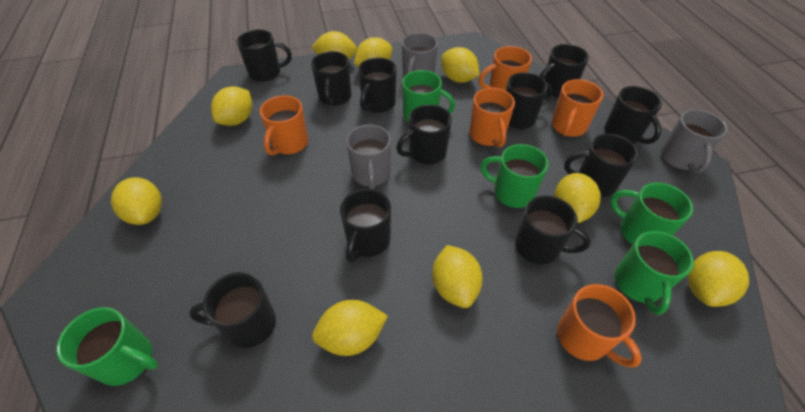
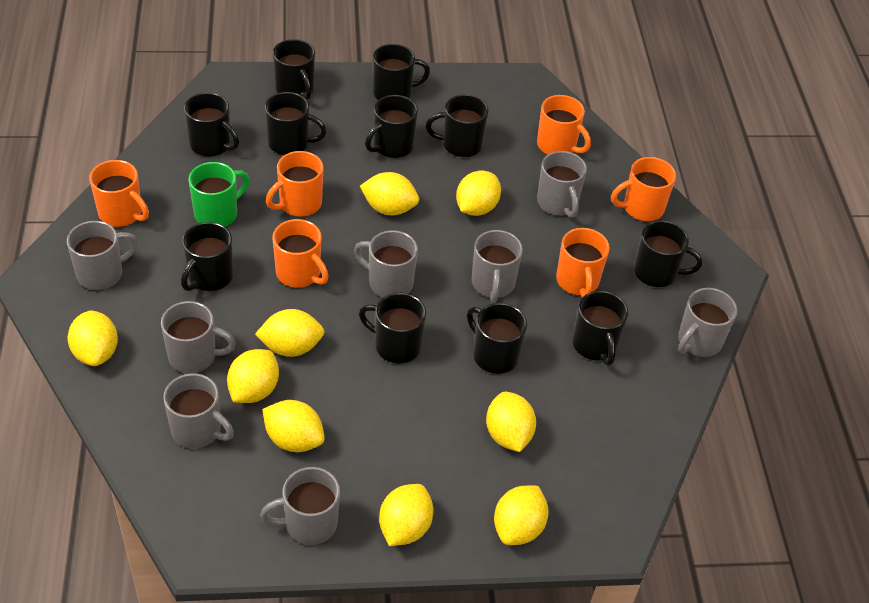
green mug: 5 -> 1
grey mug: 3 -> 8
orange mug: 5 -> 6

